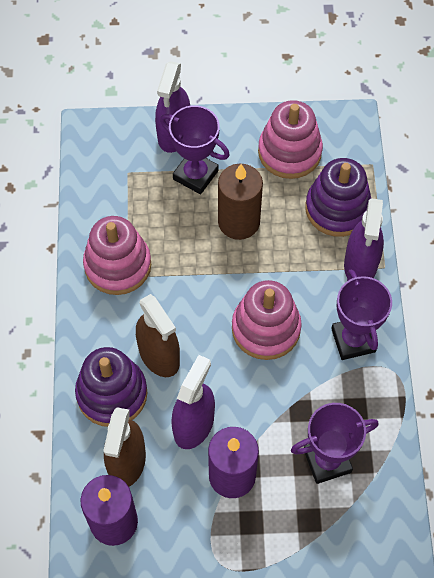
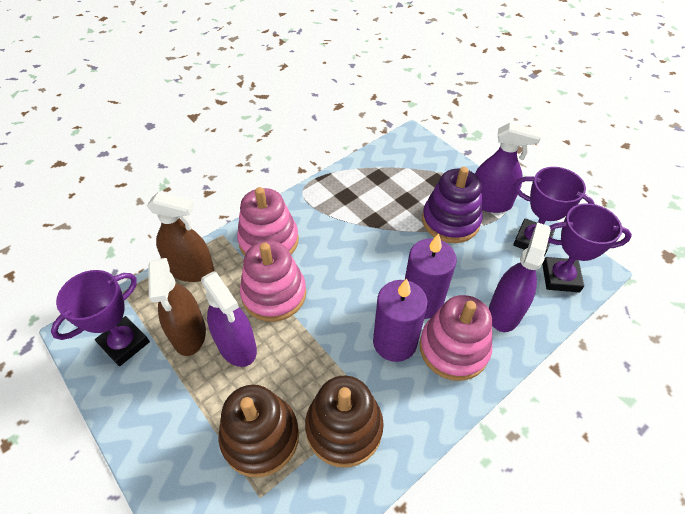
brown candle: 1 -> 0
brown stacking toy: 0 -> 2
purple stacking toy: 2 -> 1

